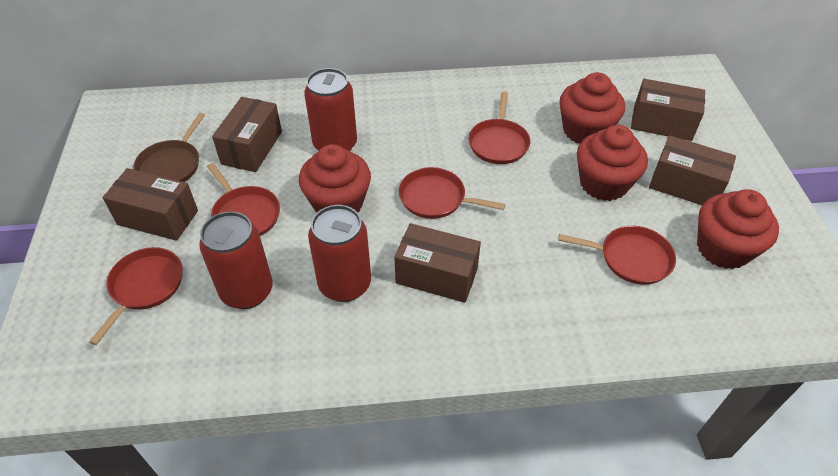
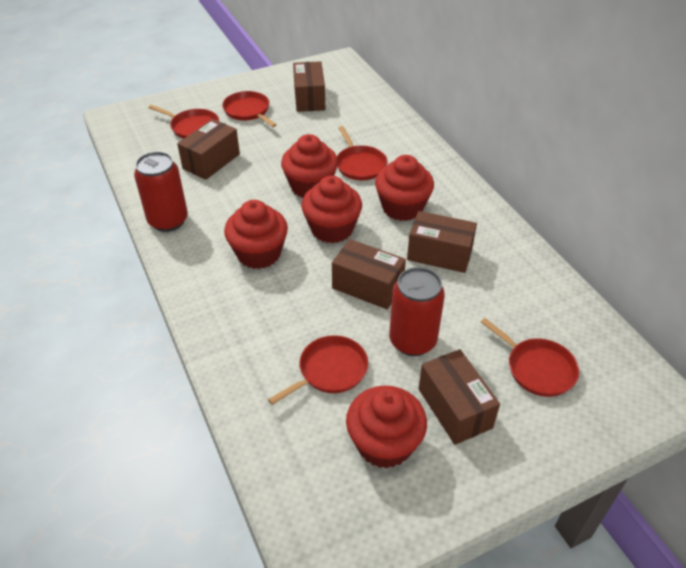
brown pan: 1 -> 0
red can: 3 -> 2
red cupcake: 4 -> 5

